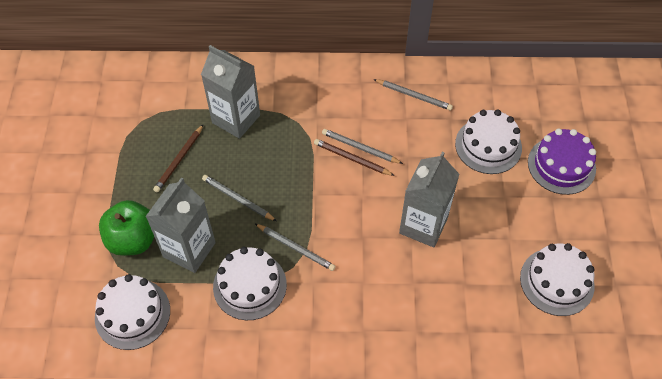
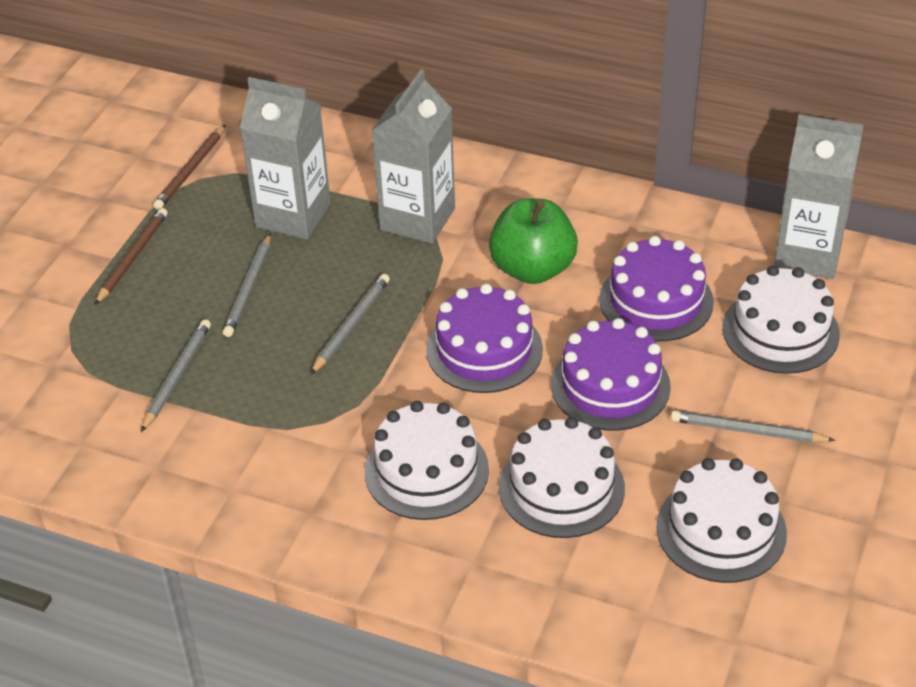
purple cake: 1 -> 3

